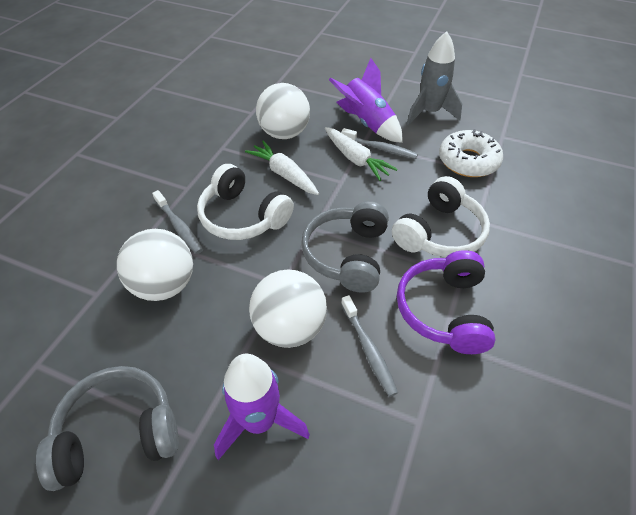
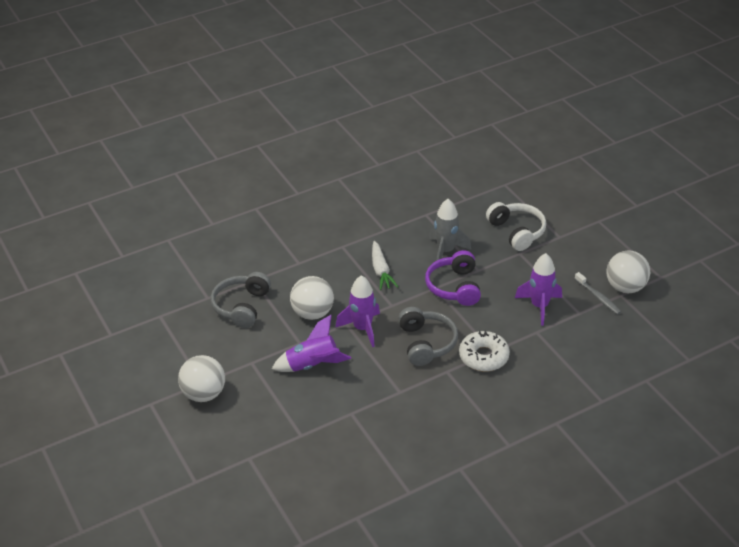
grey toothbrush: 3 -> 1
purple rocket: 2 -> 3
white carrot: 2 -> 1
white headphones: 2 -> 1

